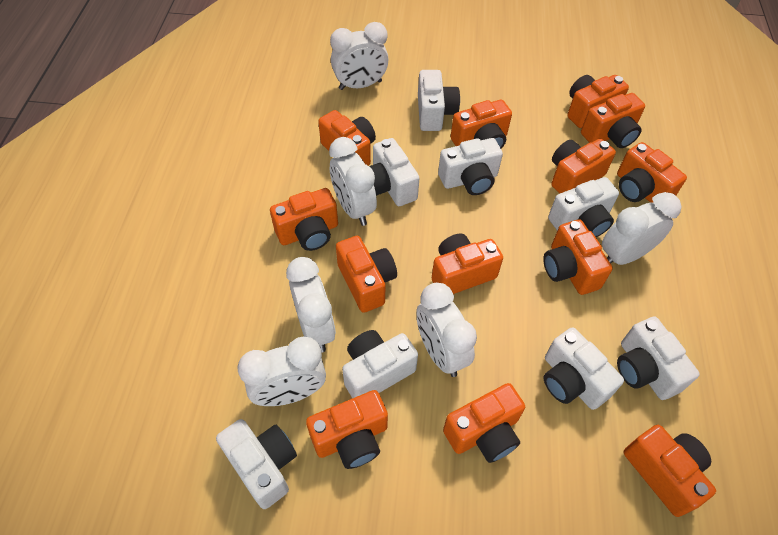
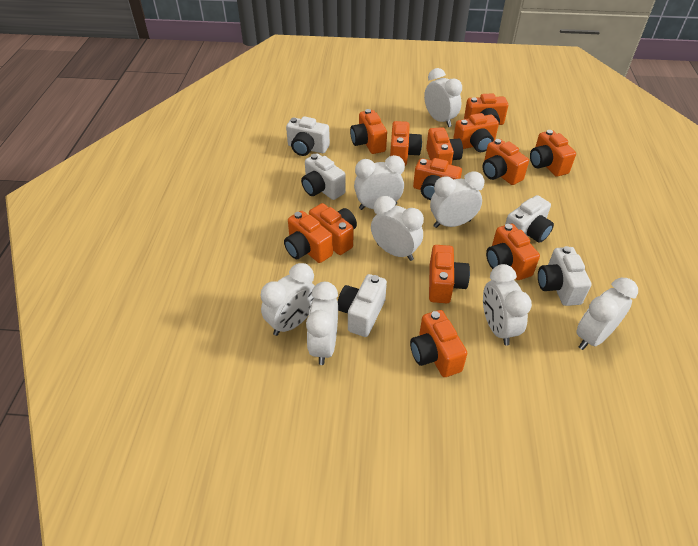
white camera: 8 -> 5
white clock: 6 -> 8

